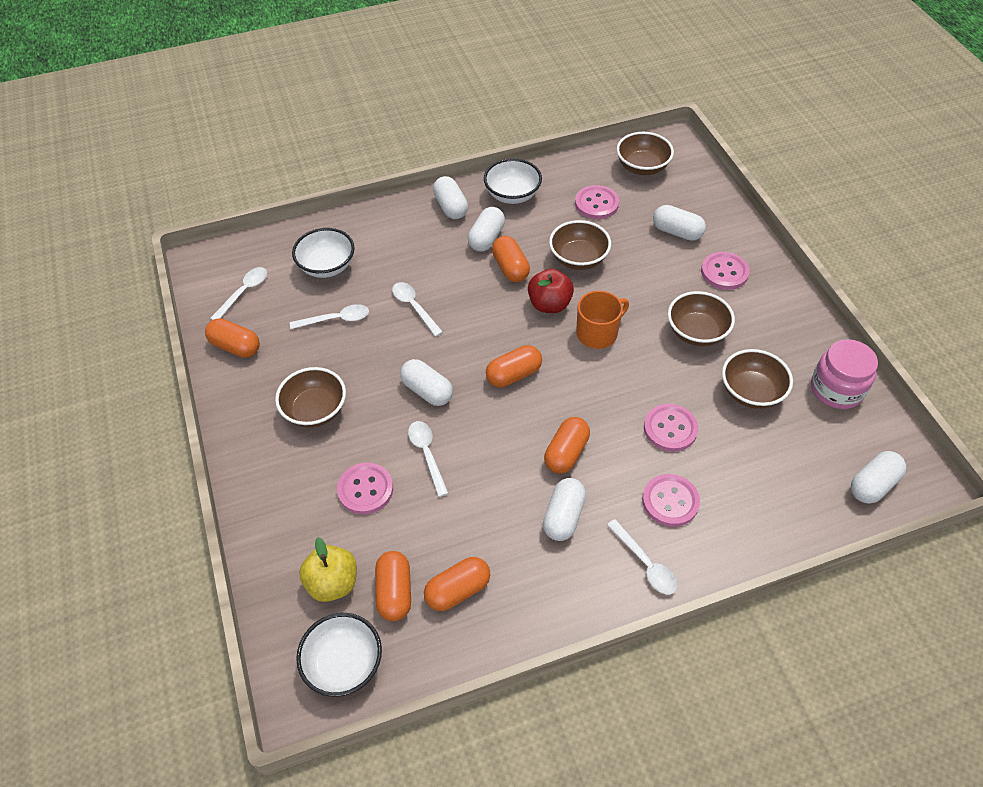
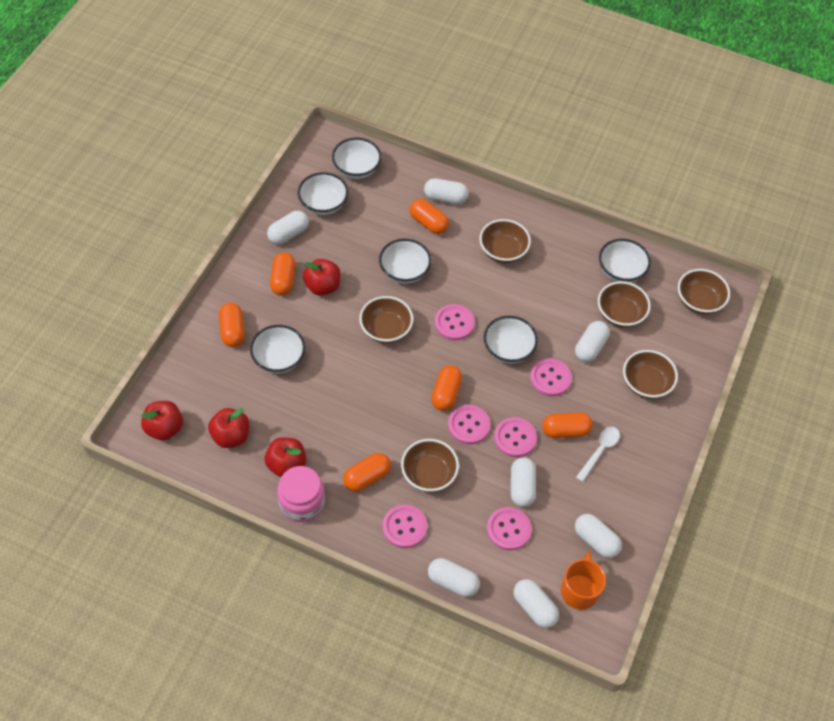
brown bowl: 5 -> 6
pink button: 5 -> 6
red apple: 1 -> 4
white bowl: 3 -> 6
white capsule: 6 -> 7
white spoon: 5 -> 1
yellow apple: 1 -> 0

